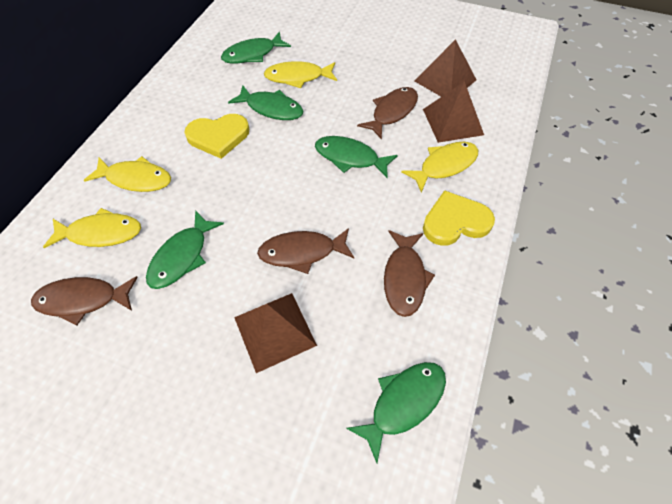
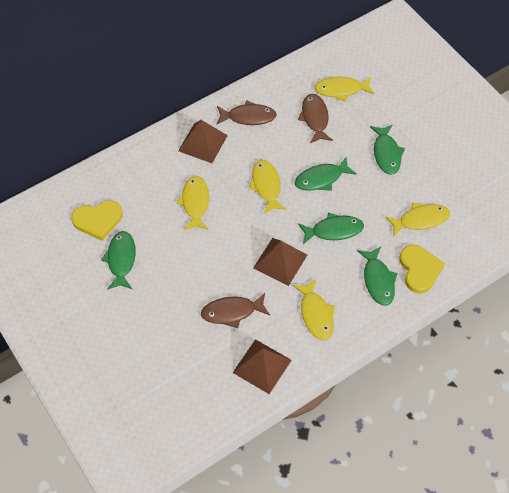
brown fish: 4 -> 3
yellow fish: 4 -> 5

